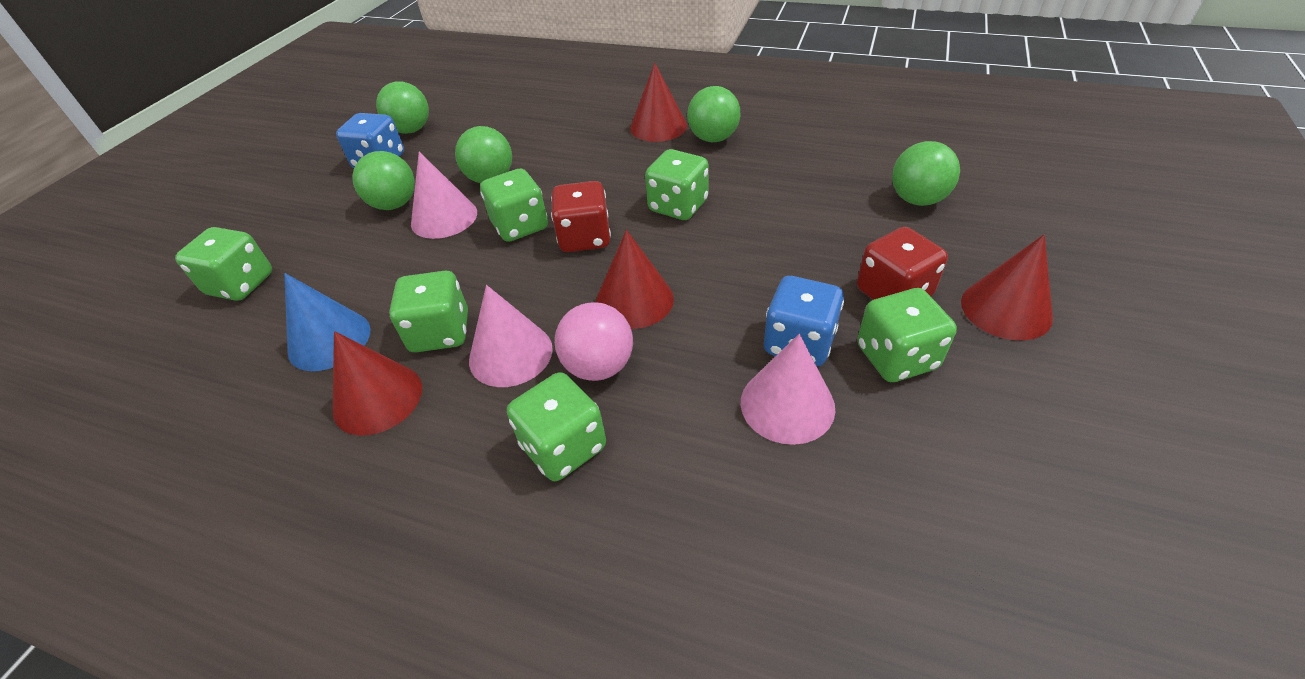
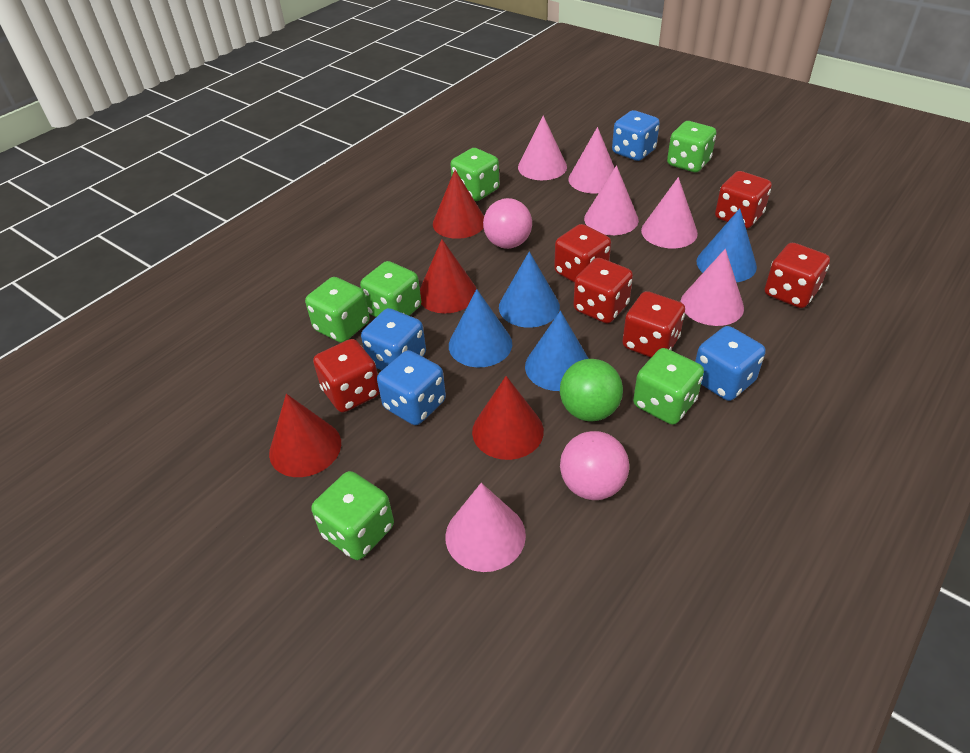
blue cone: 1 -> 4
blue dice: 2 -> 4
green ball: 5 -> 1
pink ball: 1 -> 2
pink cone: 3 -> 6
red dice: 2 -> 6

